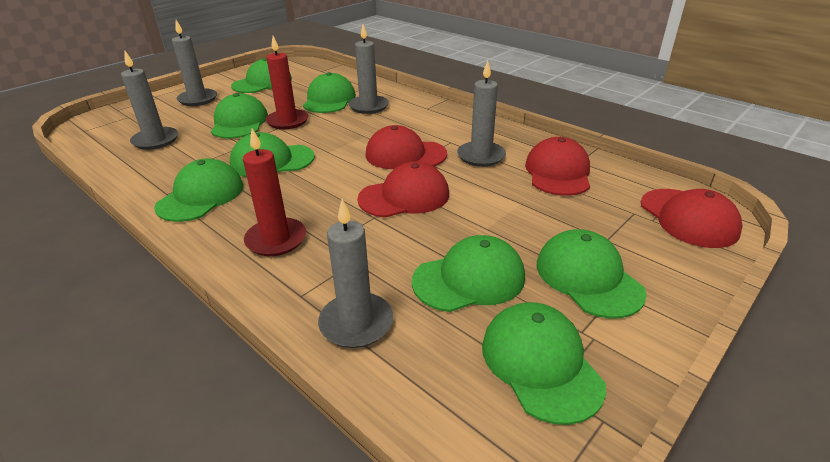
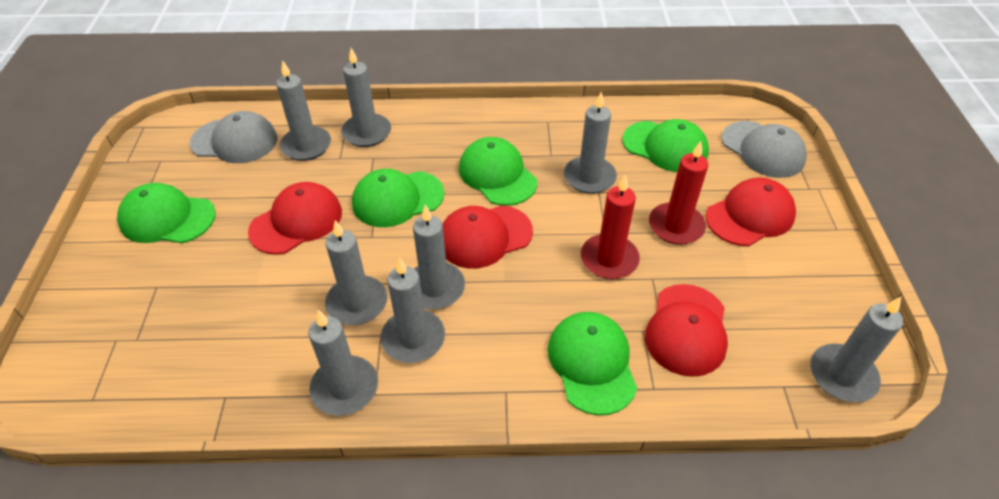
green cap: 8 -> 5
grey candle: 5 -> 8
grey cap: 0 -> 2

